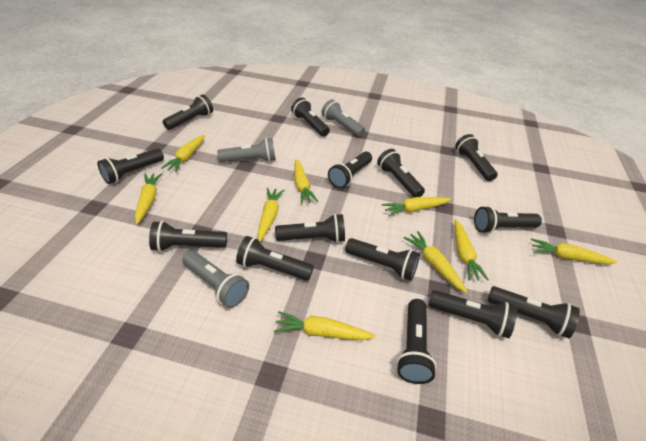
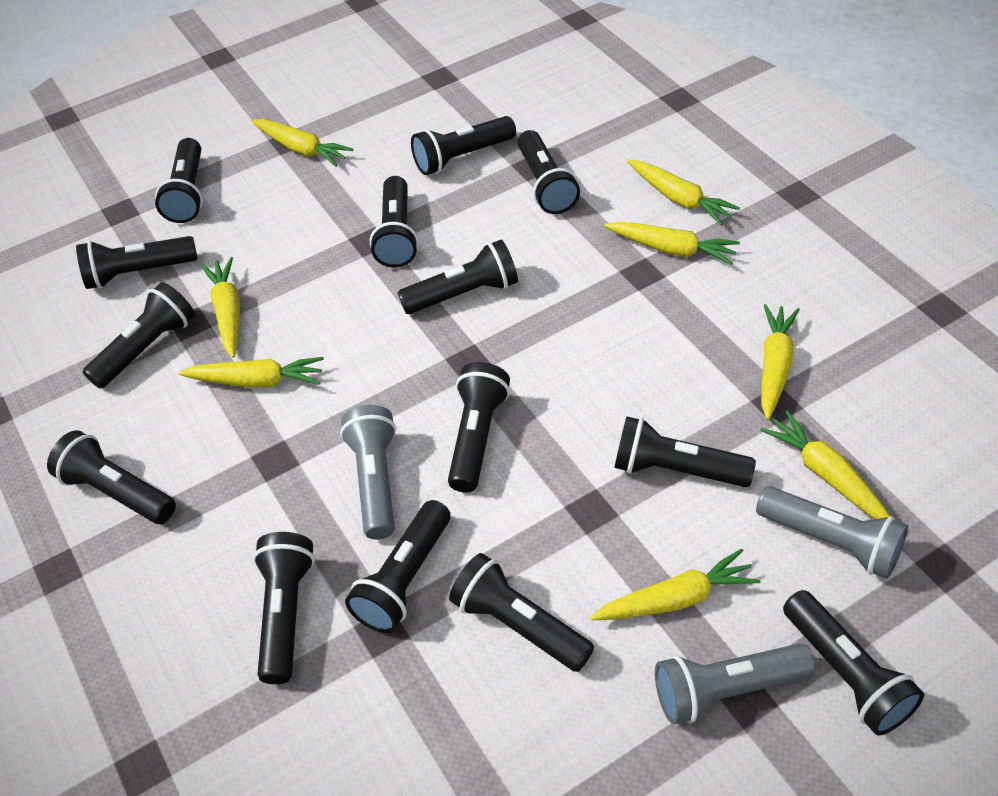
yellow carrot: 9 -> 8

